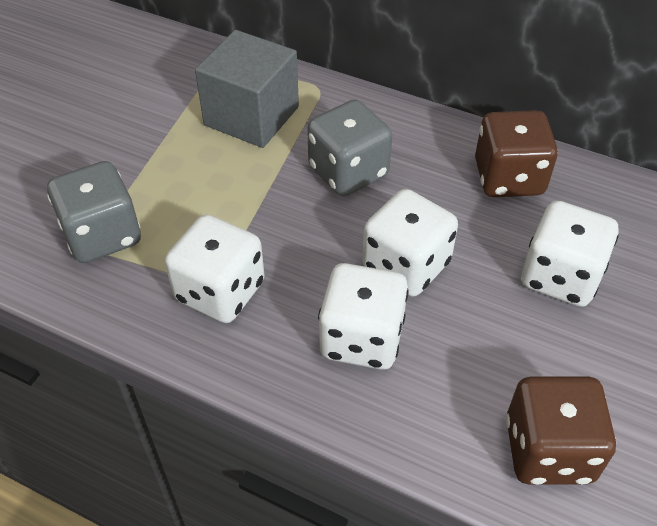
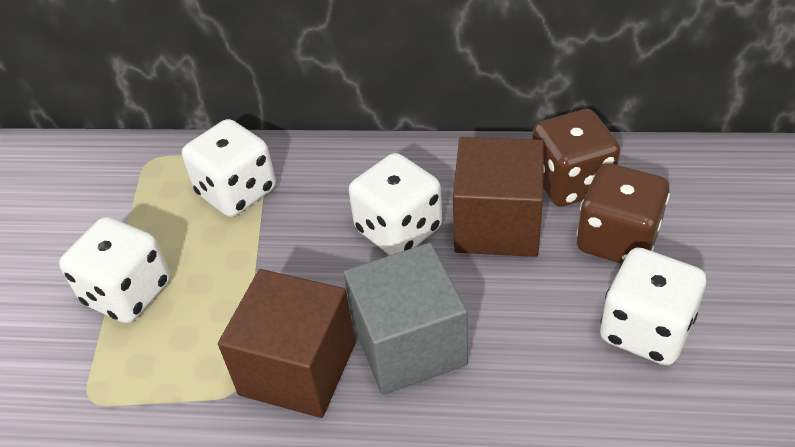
brown cube: 0 -> 2
grey dice: 2 -> 0

